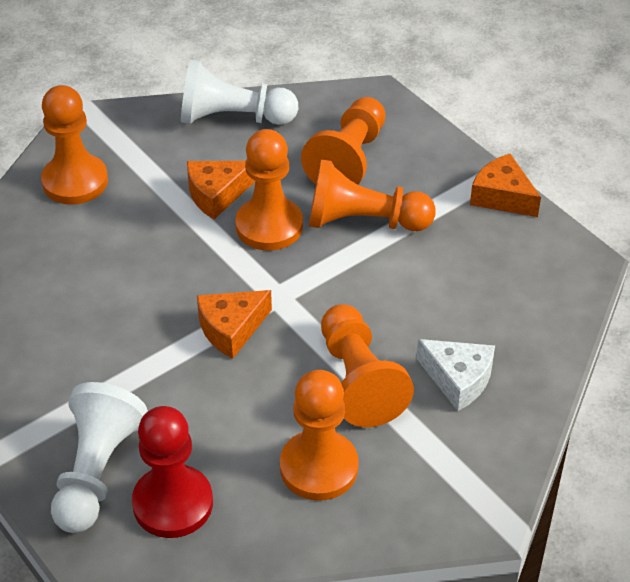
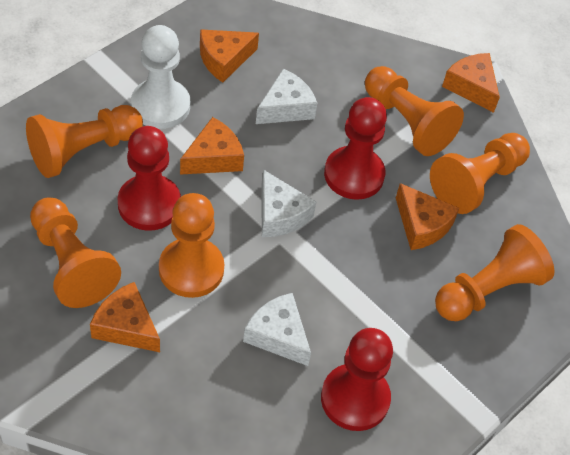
orange cheese: 3 -> 5
red pawn: 1 -> 3
white cheese: 1 -> 3
white pawn: 2 -> 1

